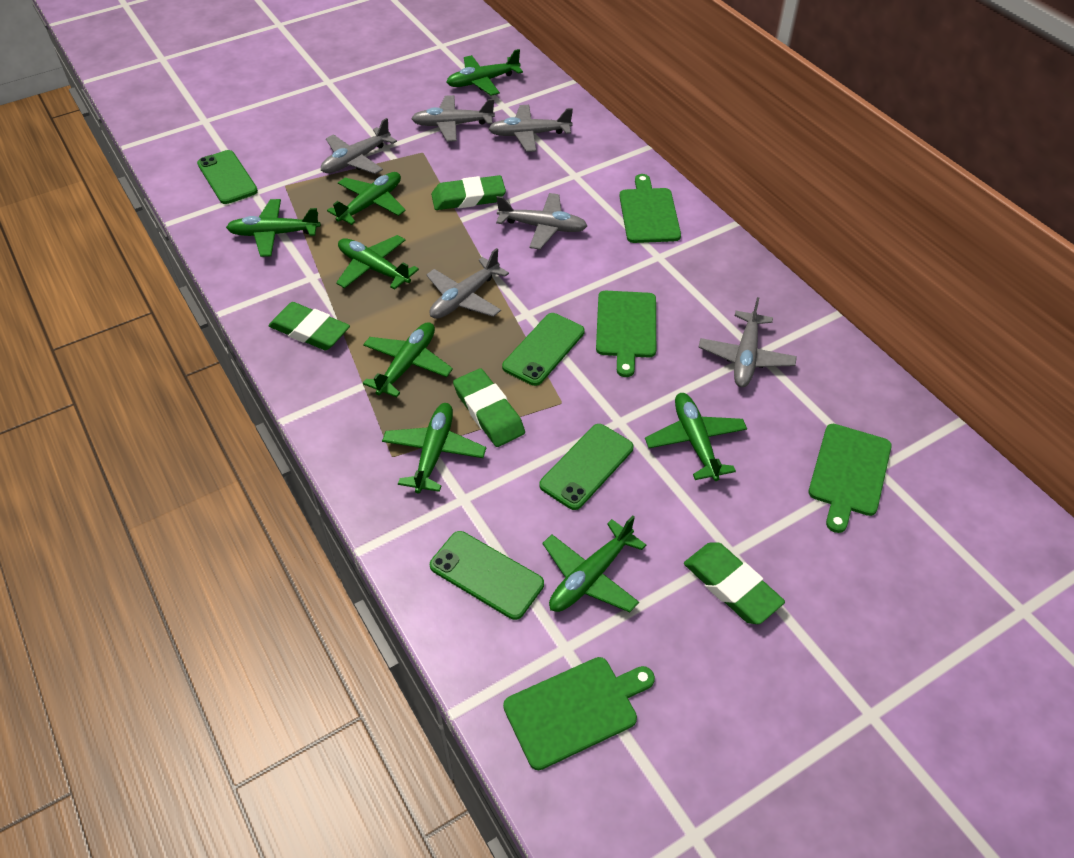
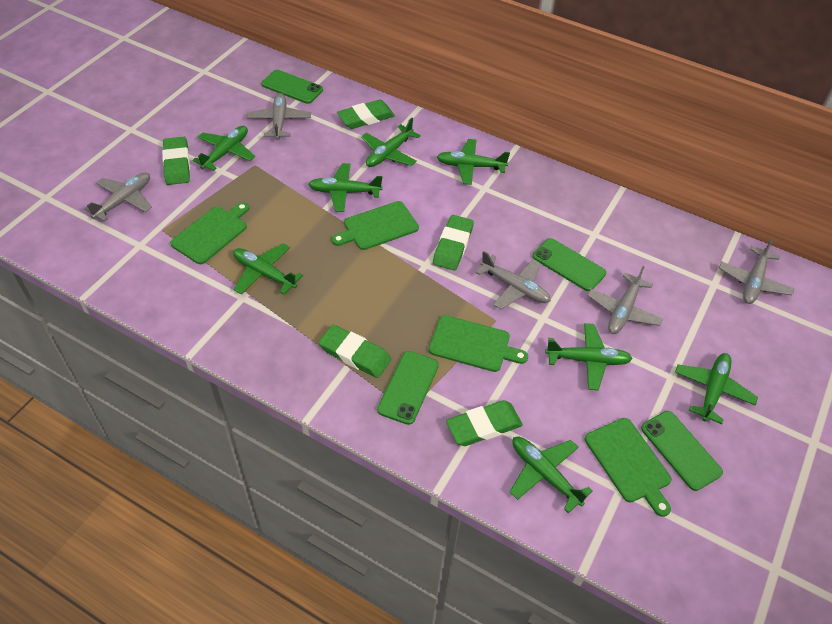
green eraser: 4 -> 5
grey plane: 6 -> 5

